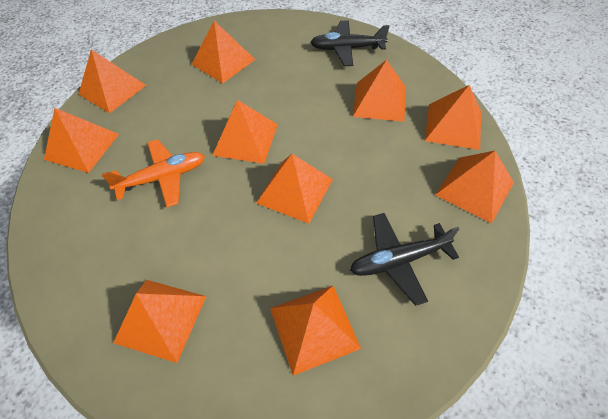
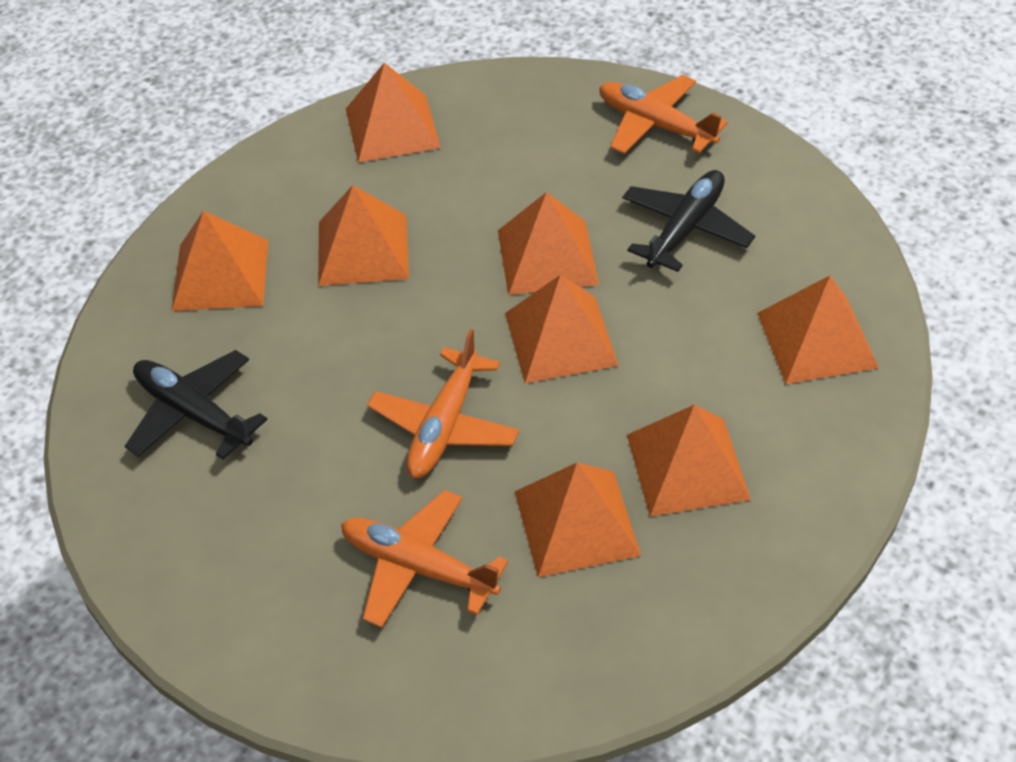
orange plane: 1 -> 3
orange pyramid: 10 -> 8

